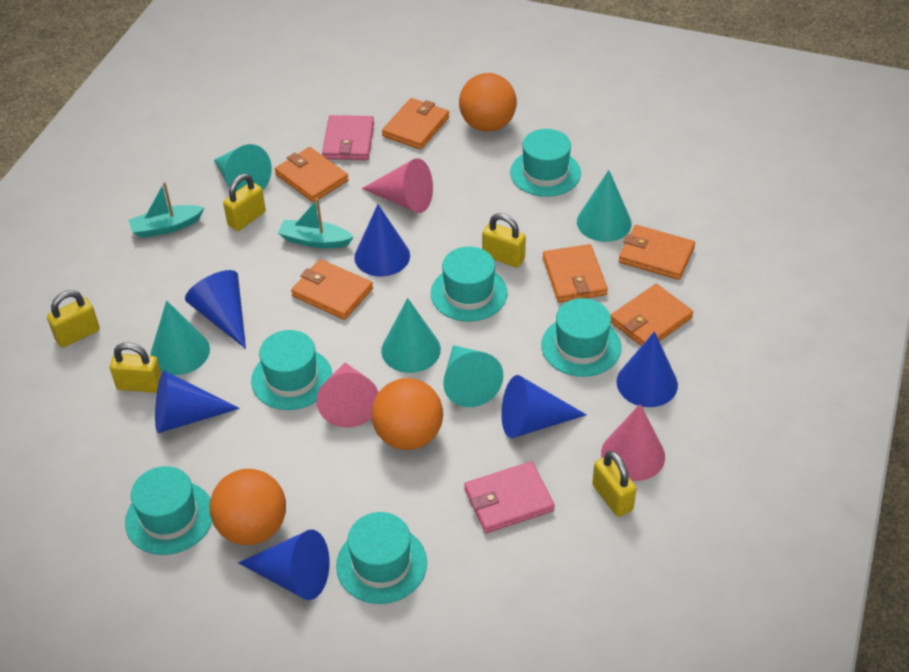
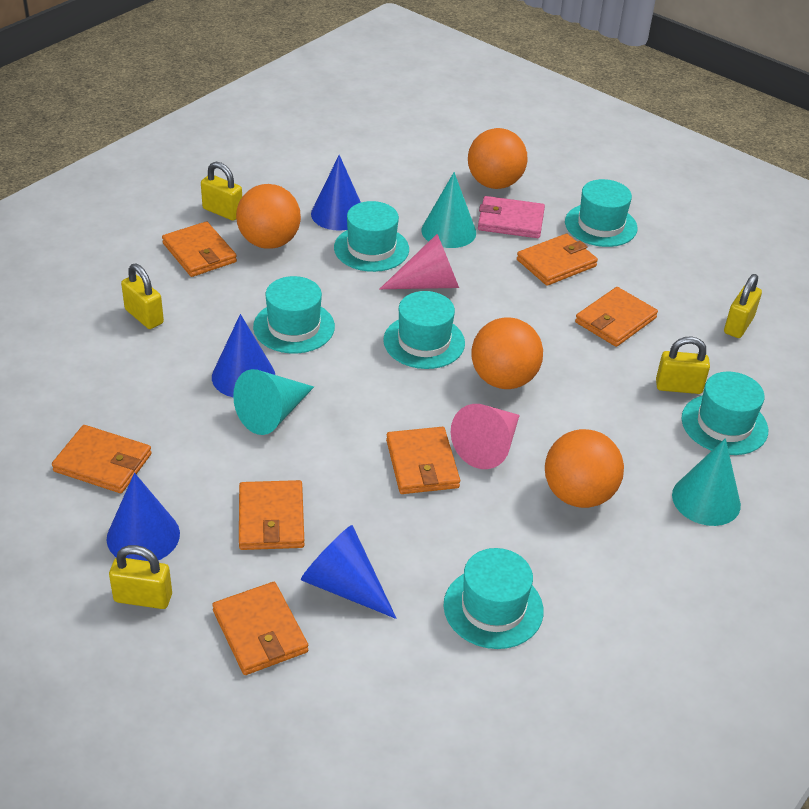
blue cone: 6 -> 4
orange ball: 3 -> 4
orange wallet: 6 -> 7
pink cone: 3 -> 2
pink wallet: 2 -> 1
turquoise boat: 2 -> 0
turquoise cone: 5 -> 3

